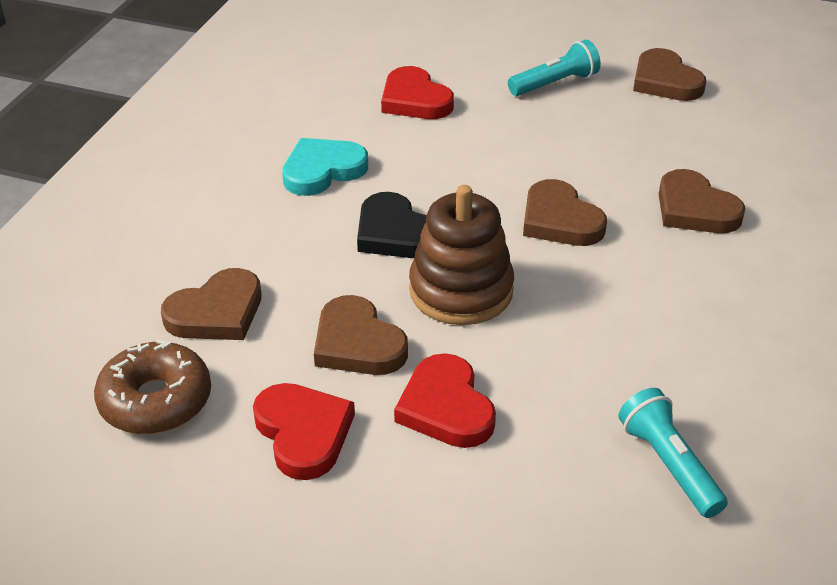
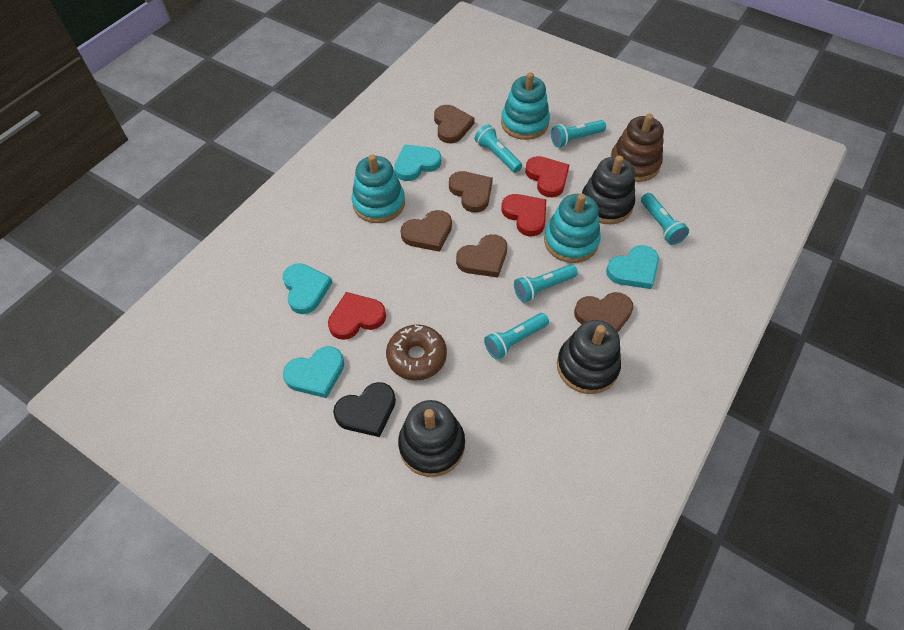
black stacking toy: 0 -> 3
turquoise flashlight: 2 -> 5
turquoise heart: 1 -> 4
turquoise stacking toy: 0 -> 3

